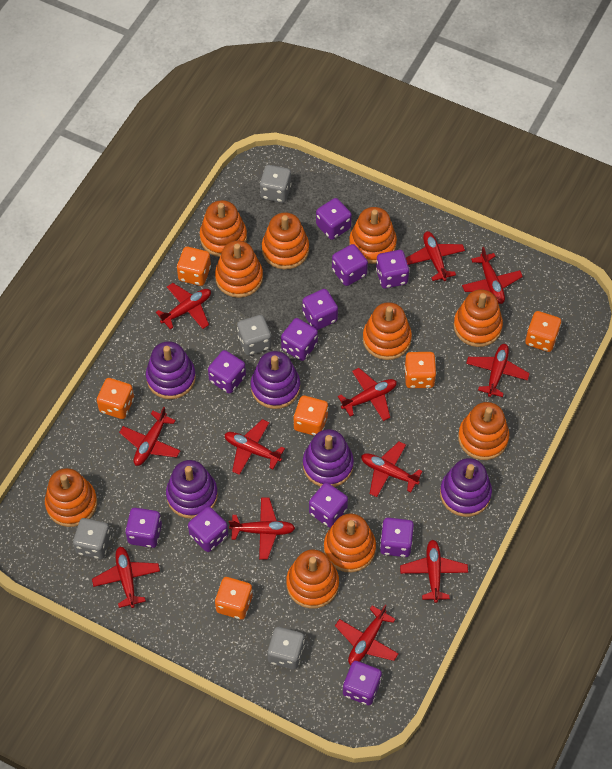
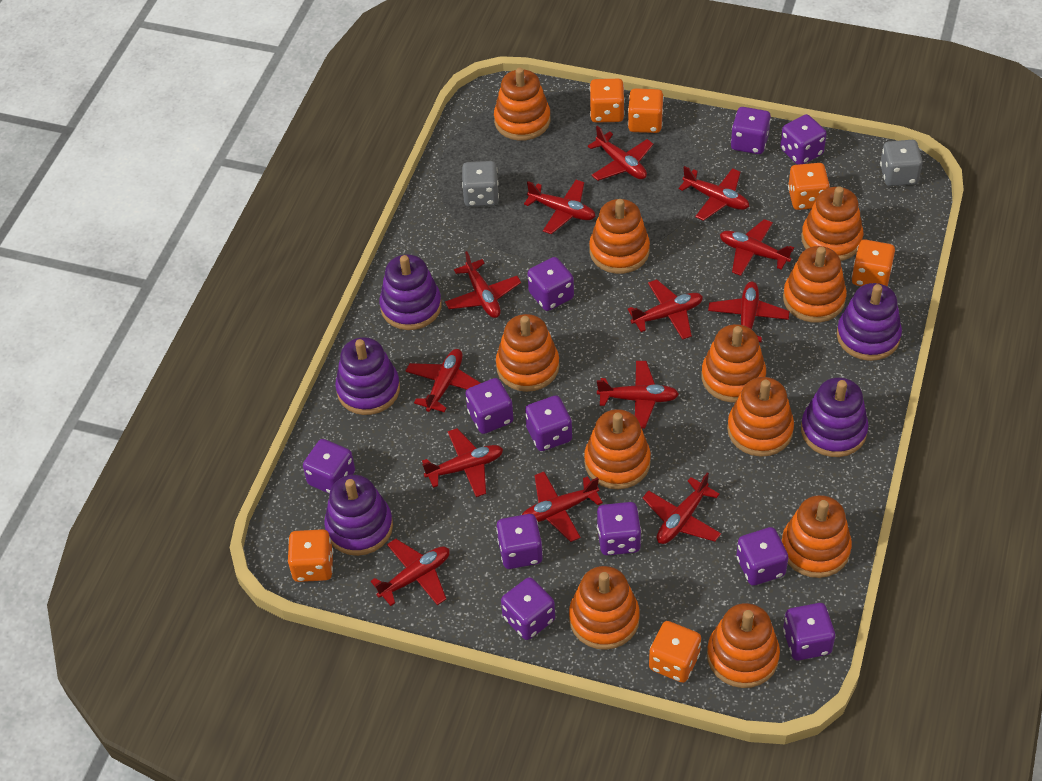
grey dice: 4 -> 2
orange stacking toy: 10 -> 11
red plane: 12 -> 13

